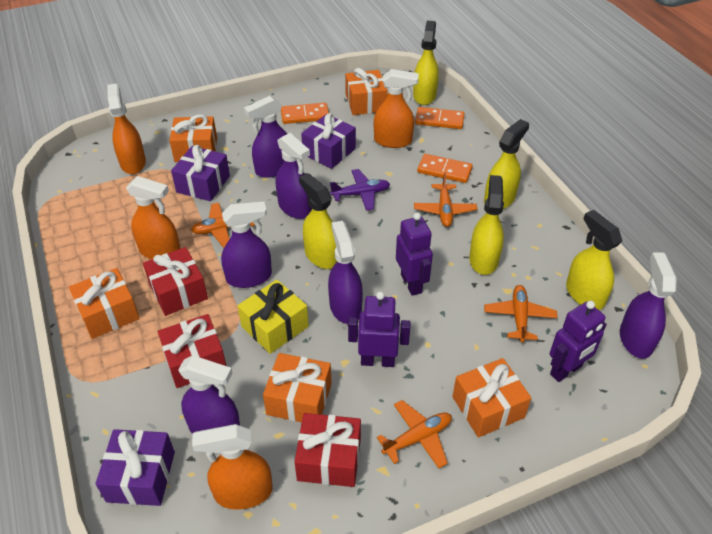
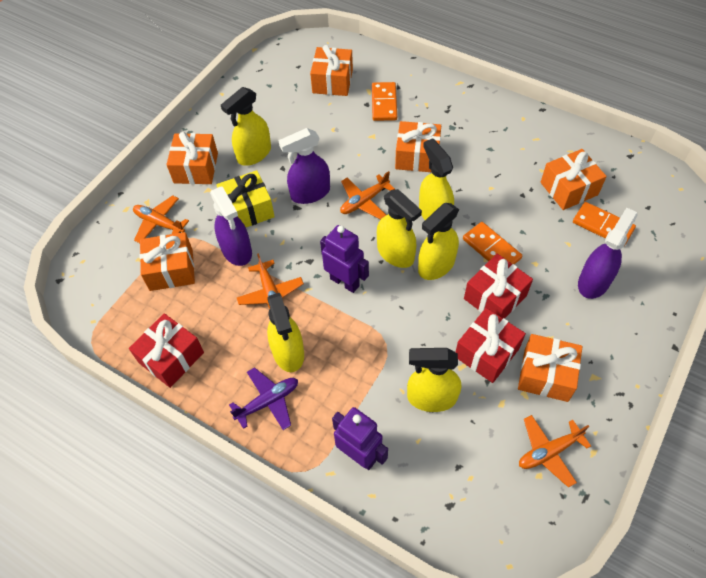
orange gift: 5 -> 6
orange spray bottle: 4 -> 0
purple gift: 3 -> 0
purple robot: 3 -> 2
purple spray bottle: 6 -> 3
yellow spray bottle: 5 -> 6

